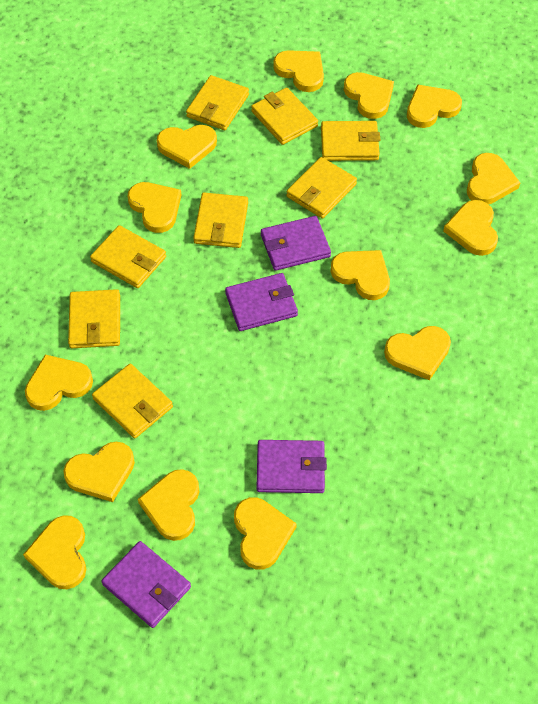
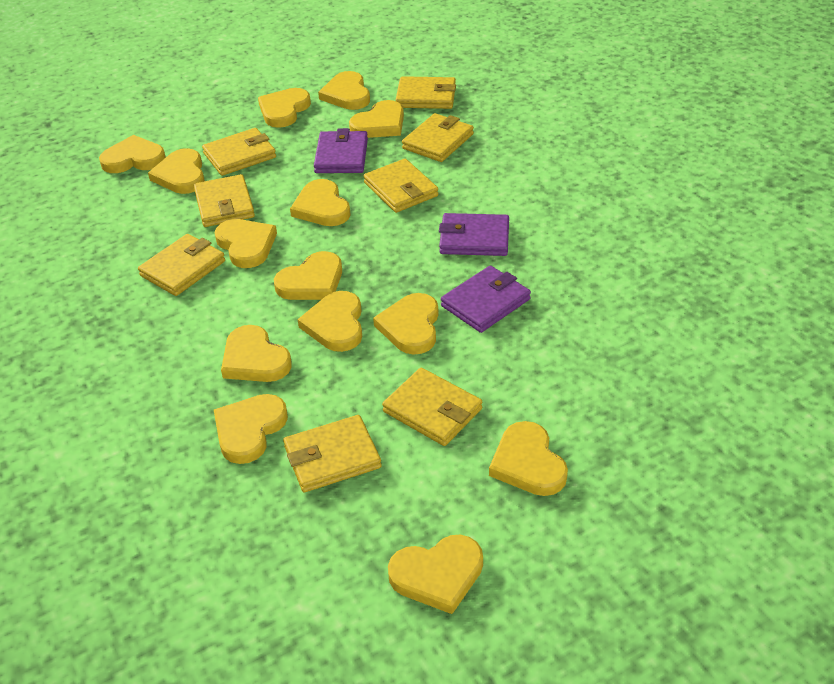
purple wallet: 4 -> 3

